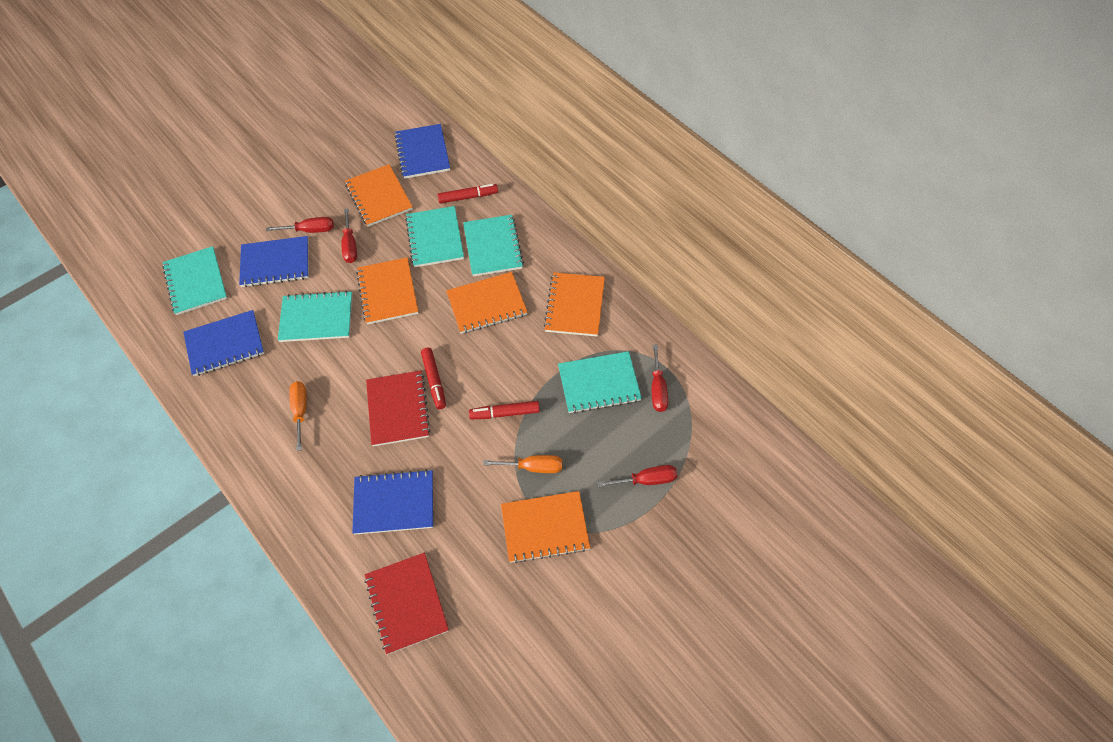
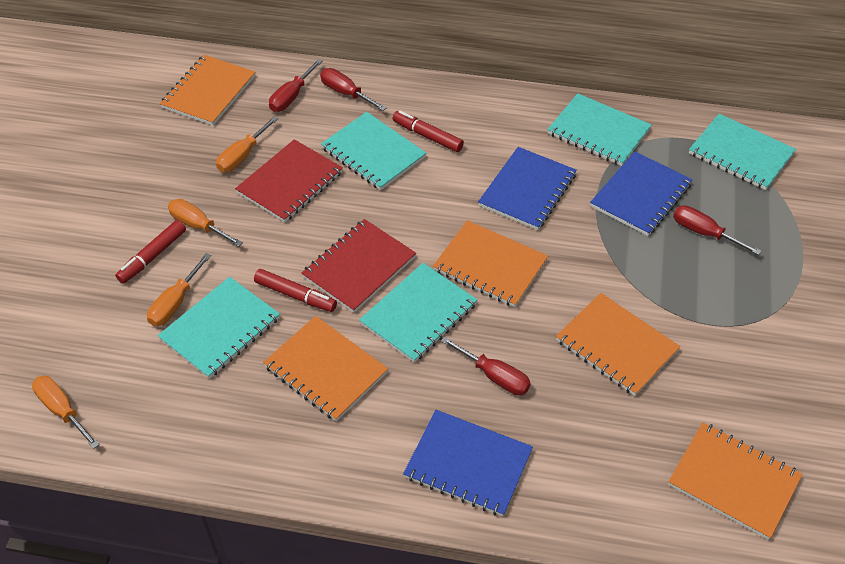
blue notebook: 4 -> 3
orange screwdriver: 2 -> 4

